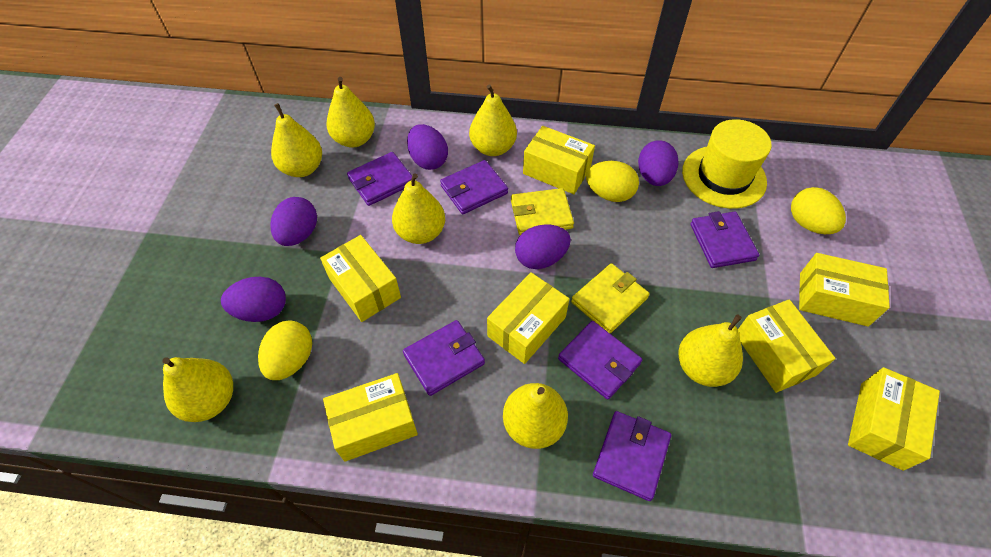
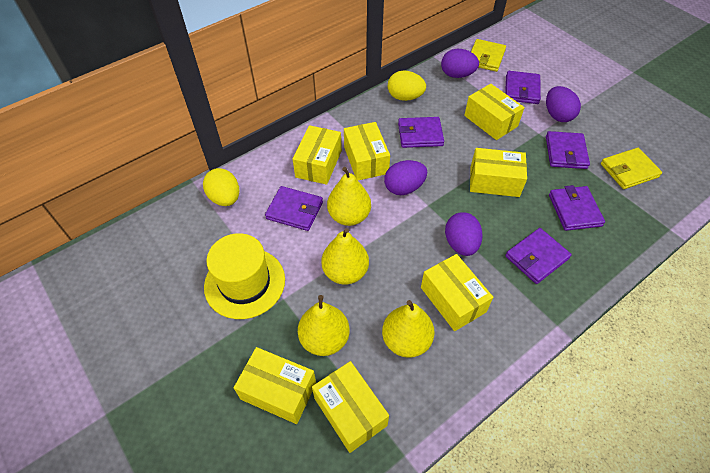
purple egg: 5 -> 4
yellow egg: 3 -> 2
yellow pear: 7 -> 4

